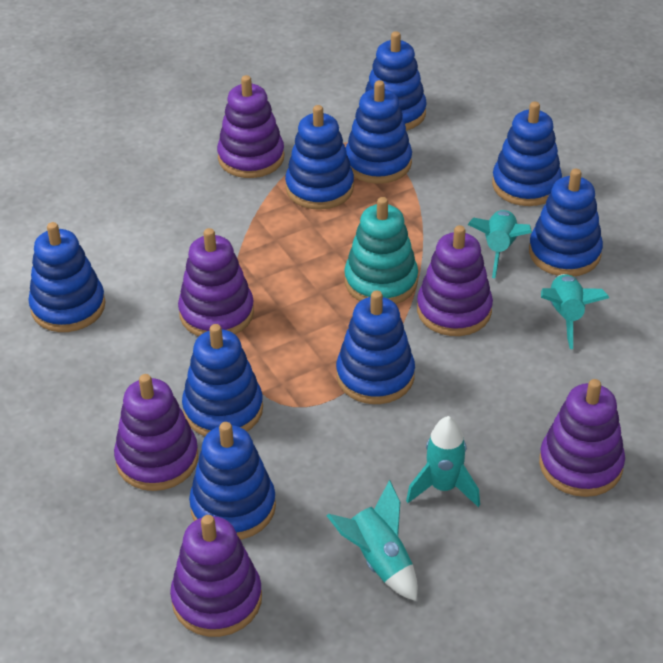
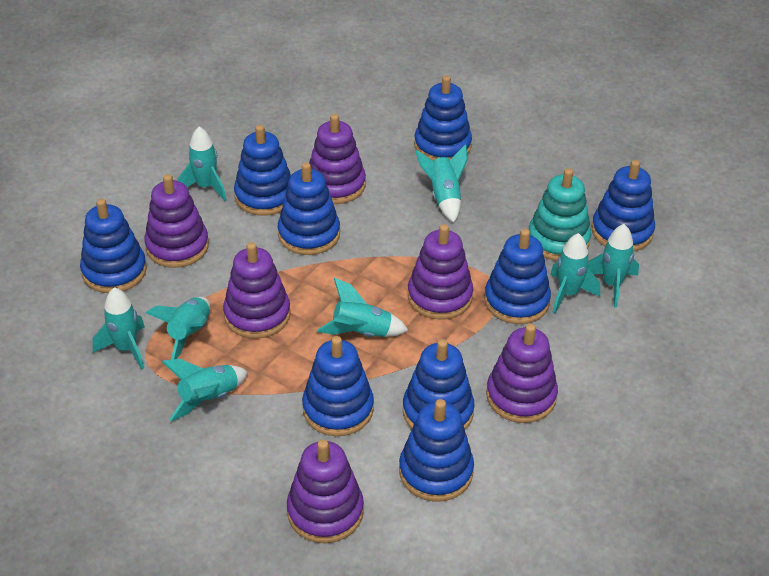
turquoise rocket: 4 -> 8

